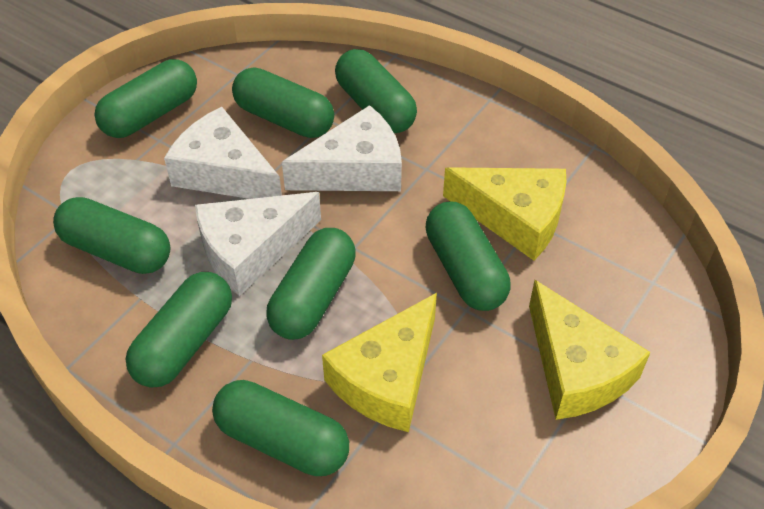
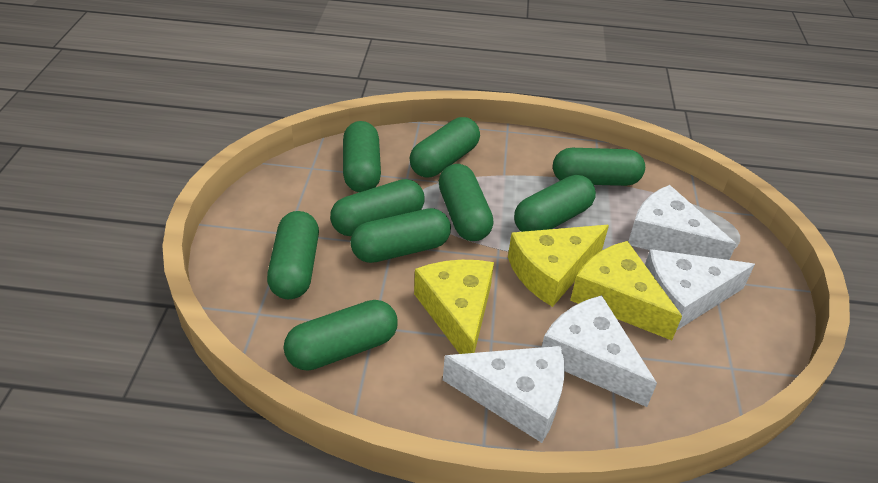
green capsule: 8 -> 9
white cheese: 3 -> 4

